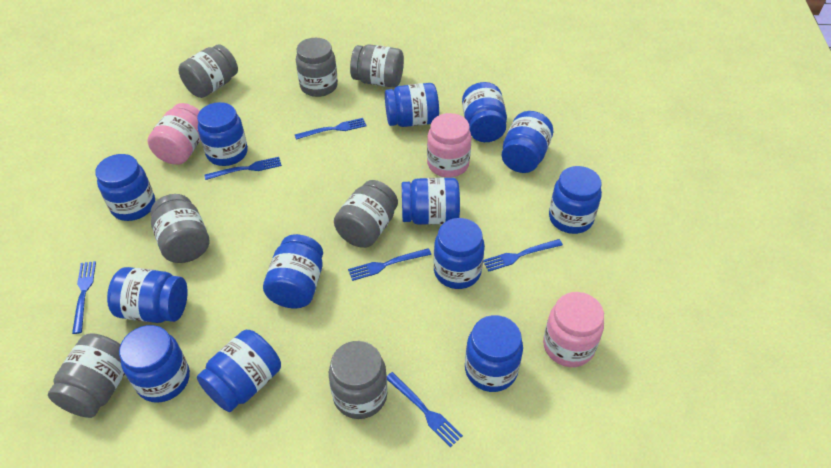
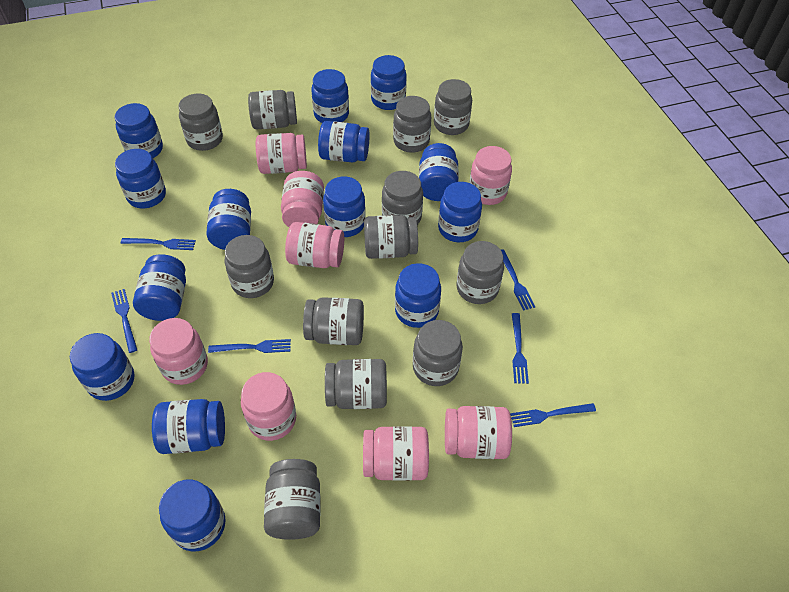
blue jar: 13 -> 14
grey jar: 7 -> 12
pink jar: 3 -> 8

